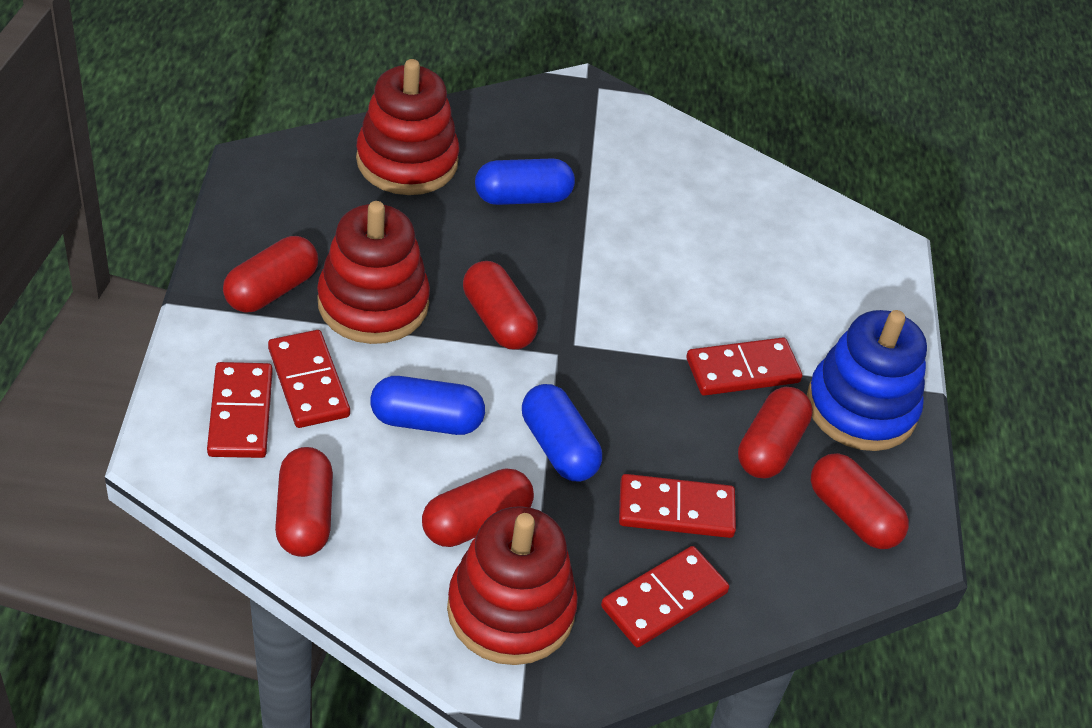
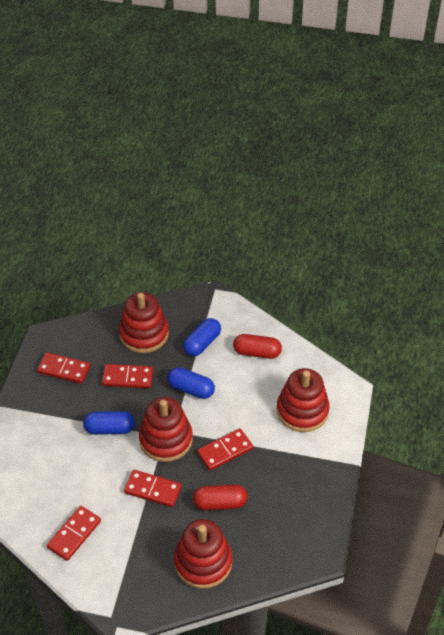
blue stacking toy: 1 -> 0
red capsule: 6 -> 2
red stacking toy: 3 -> 4

